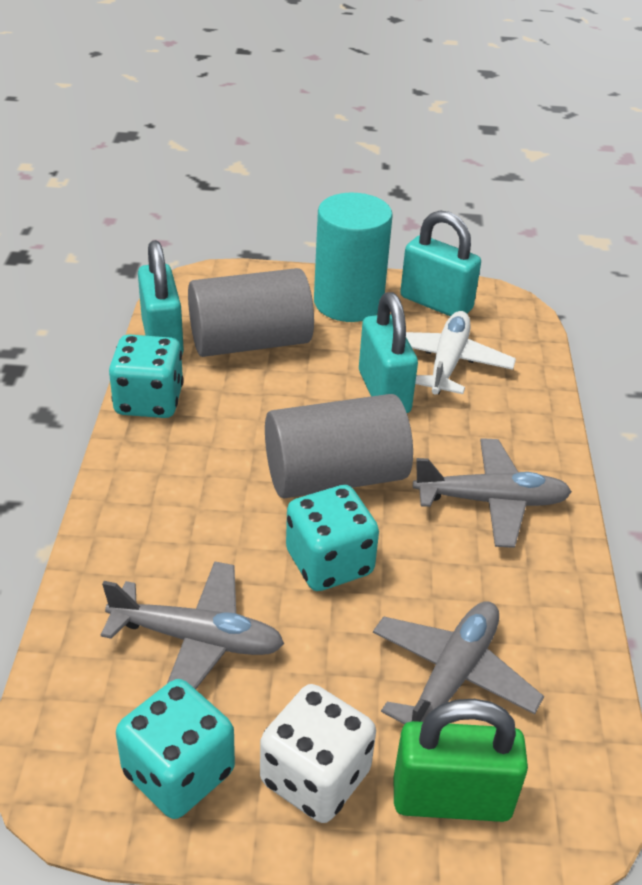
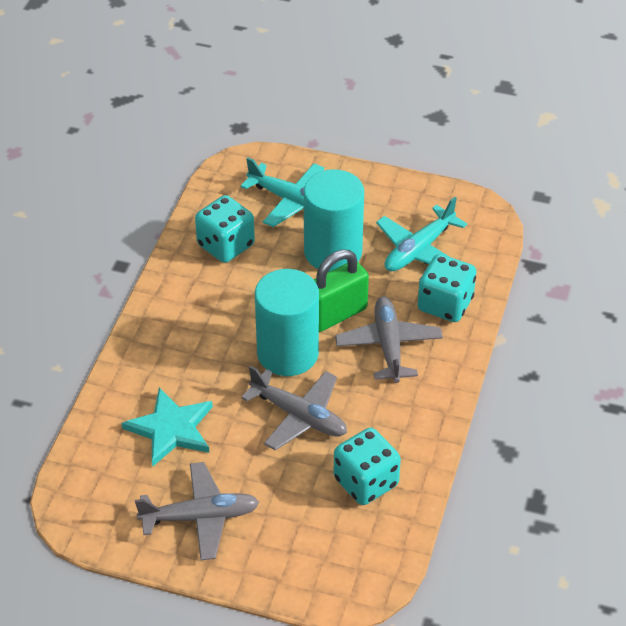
grey cylinder: 2 -> 0
turquoise cylinder: 1 -> 2
turquoise padlock: 3 -> 0
turquoise plane: 0 -> 2
turquoise star: 0 -> 1
white dice: 1 -> 0
white plane: 1 -> 0

